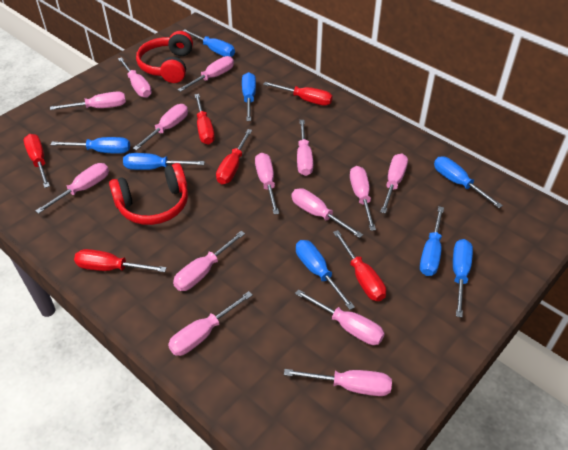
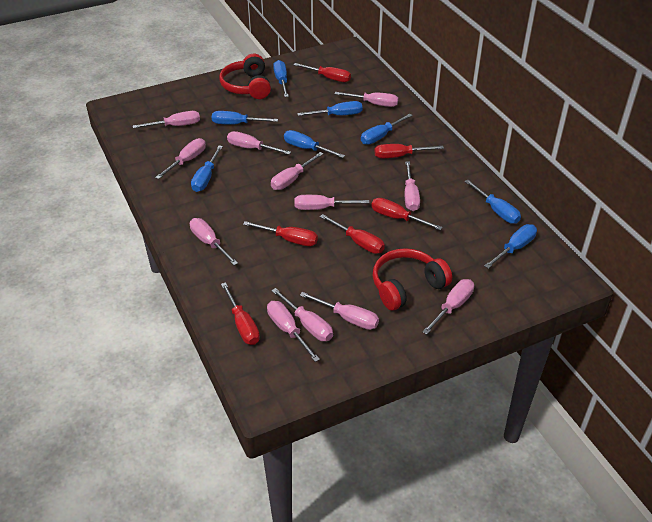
pink screwdriver: 14 -> 12

